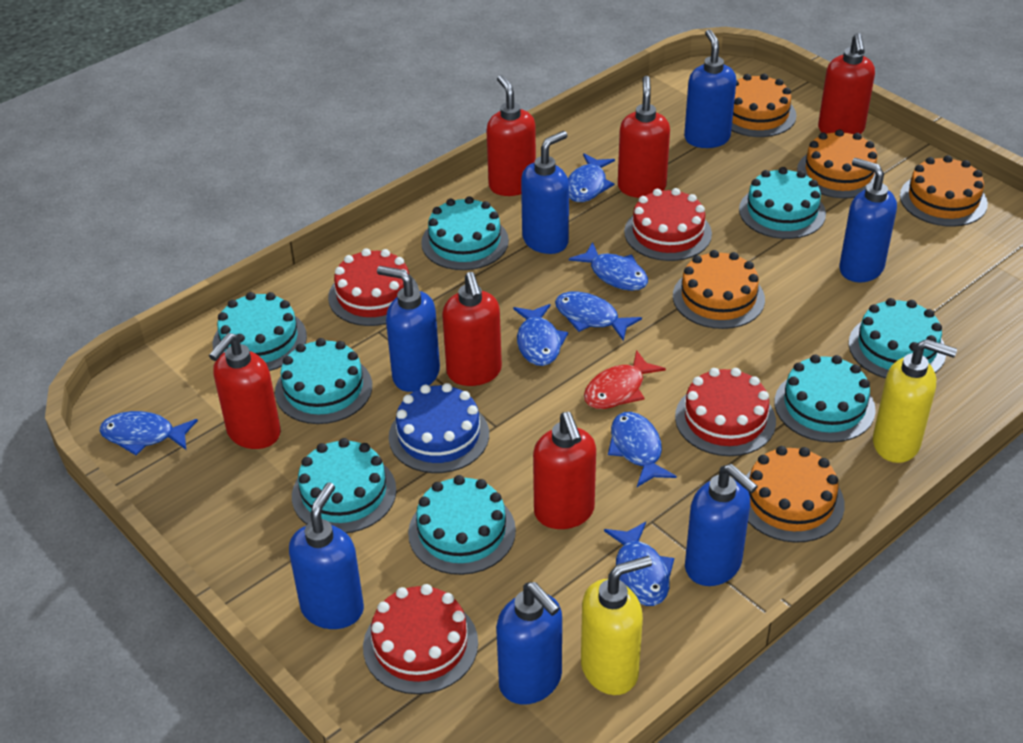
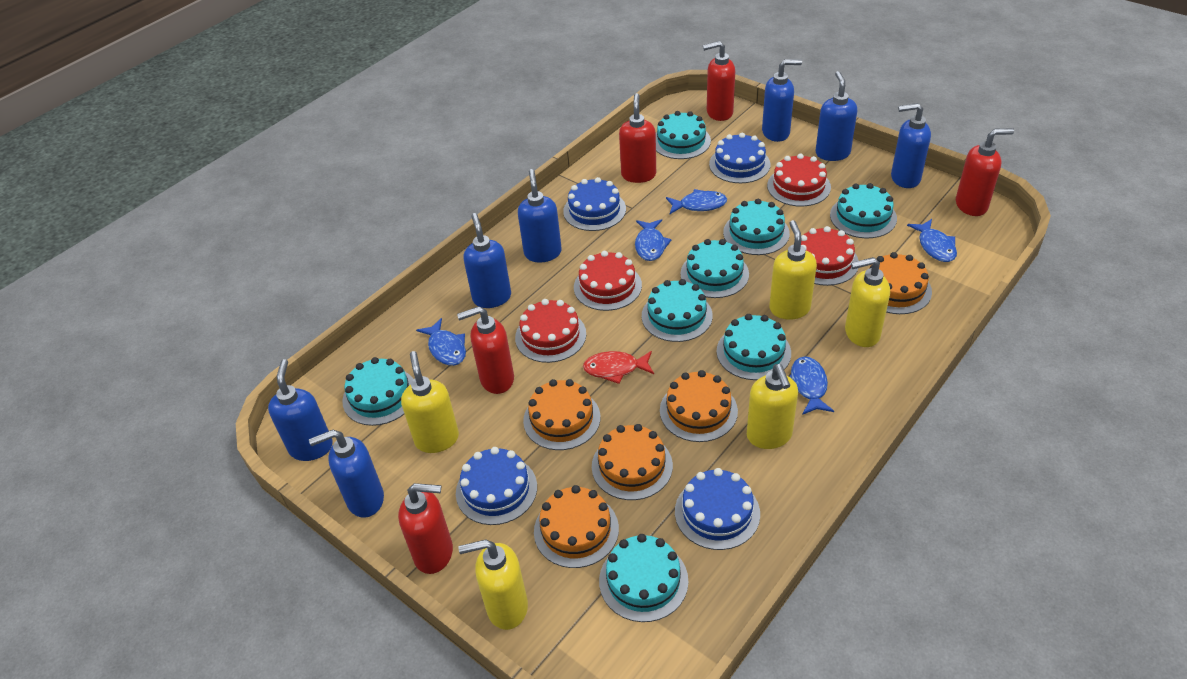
blue cake: 1 -> 4
blue fish: 7 -> 5
red soap dispenser: 6 -> 5
yellow soap dispenser: 2 -> 5

